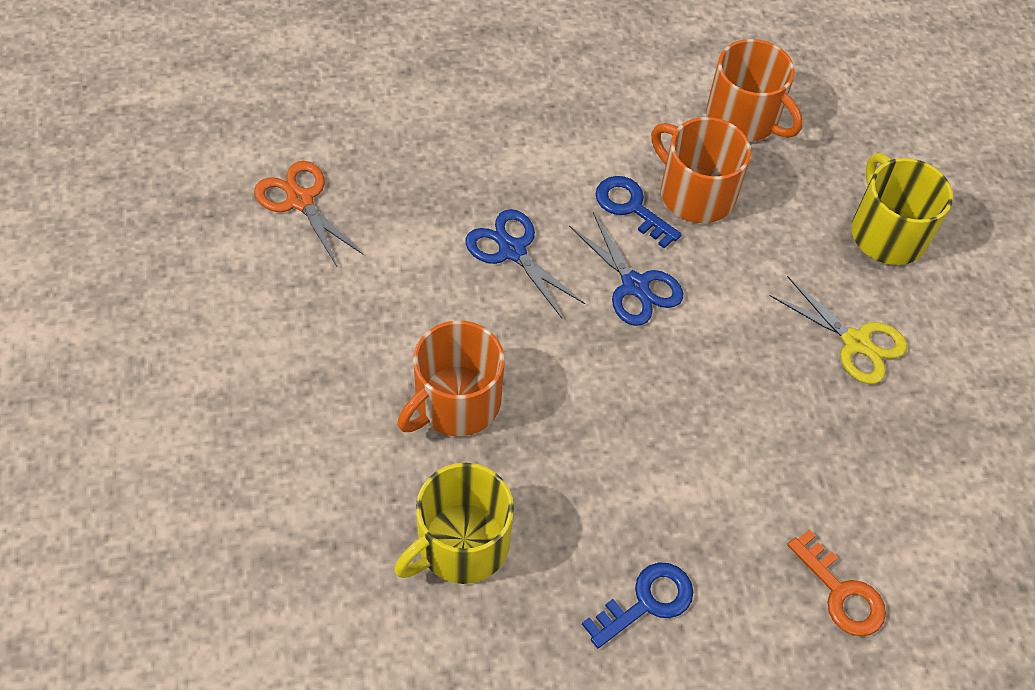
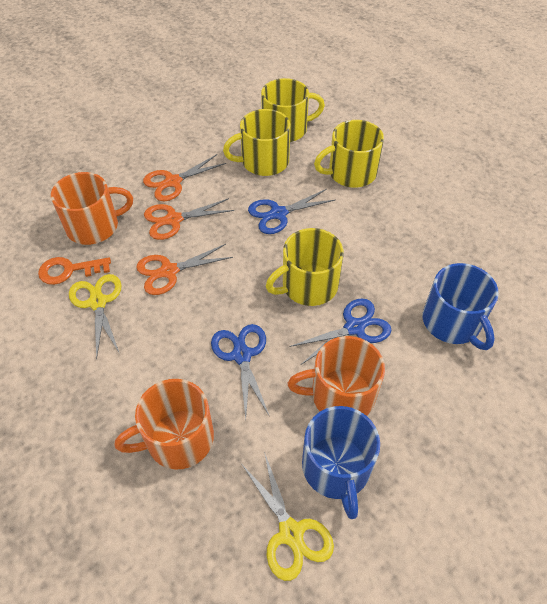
blue key: 2 -> 0
blue mug: 0 -> 2
blue scissors: 2 -> 3
orange scissors: 1 -> 3
yellow mug: 2 -> 4
yellow scissors: 1 -> 2

